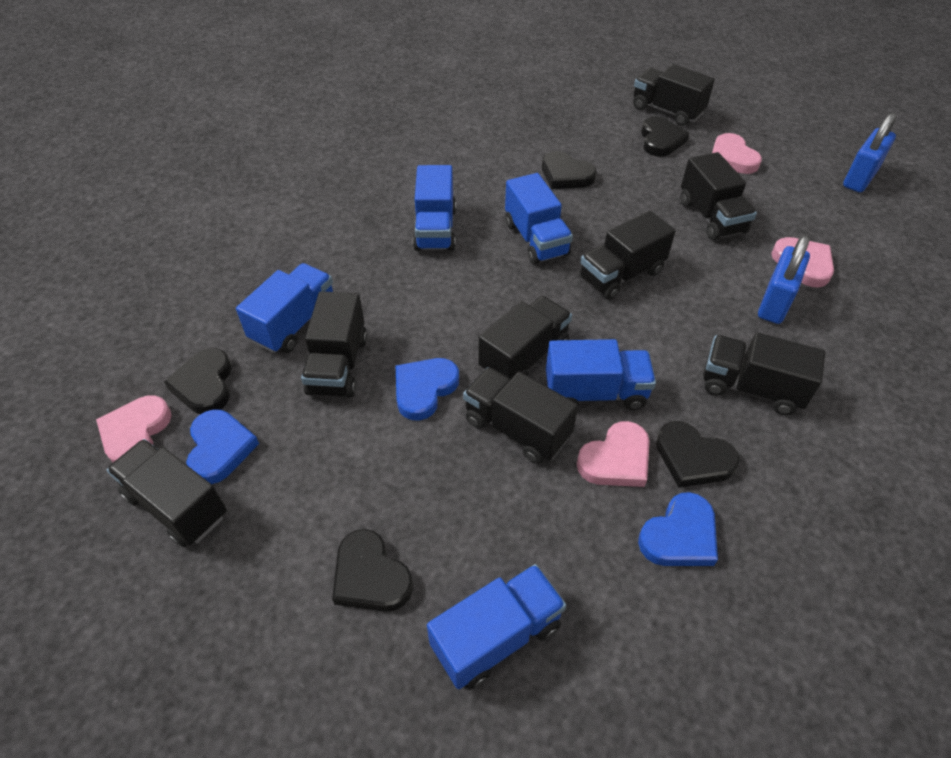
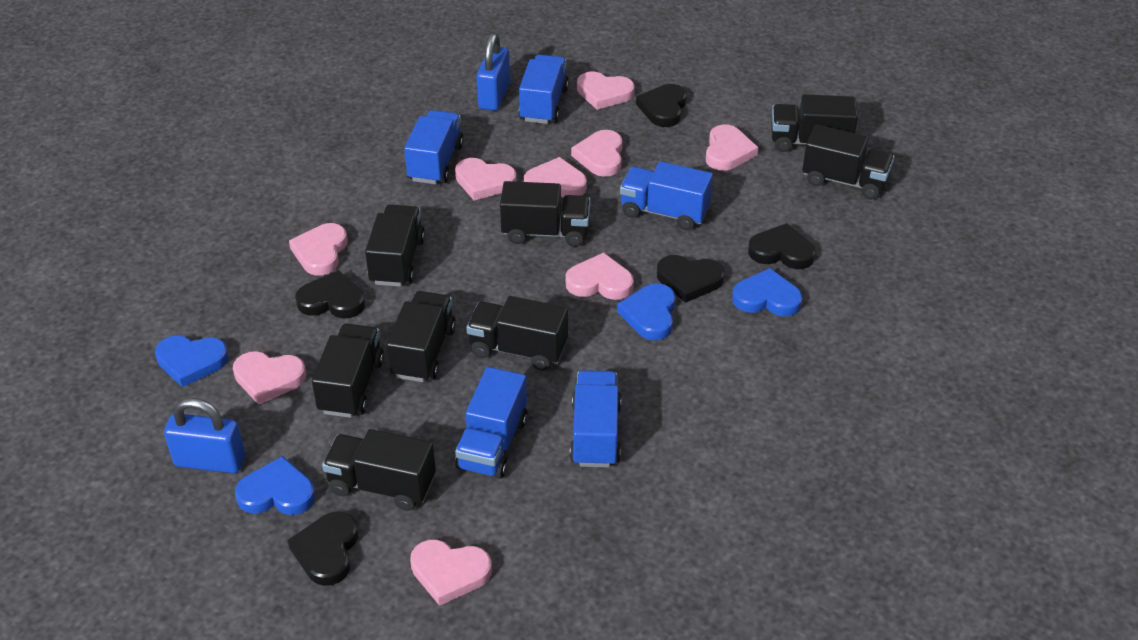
blue heart: 3 -> 4
pink heart: 4 -> 9

